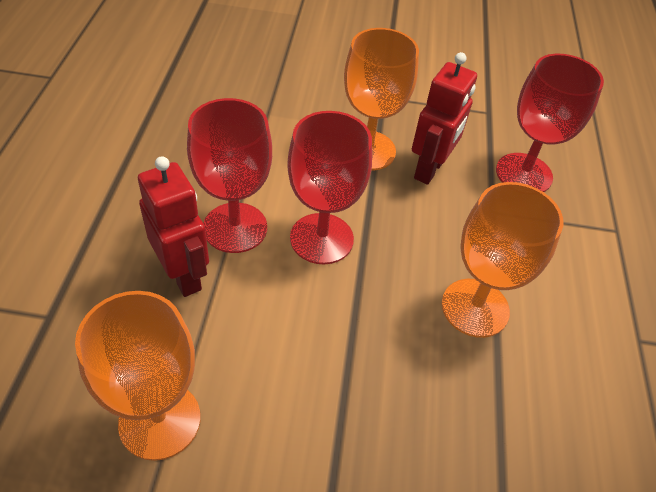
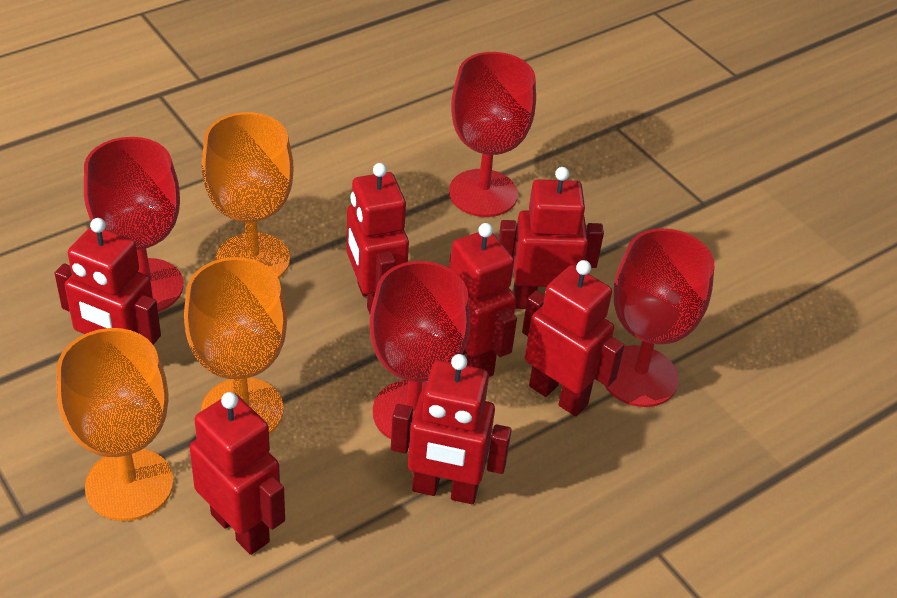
red goblet: 3 -> 4
red robot: 2 -> 7

